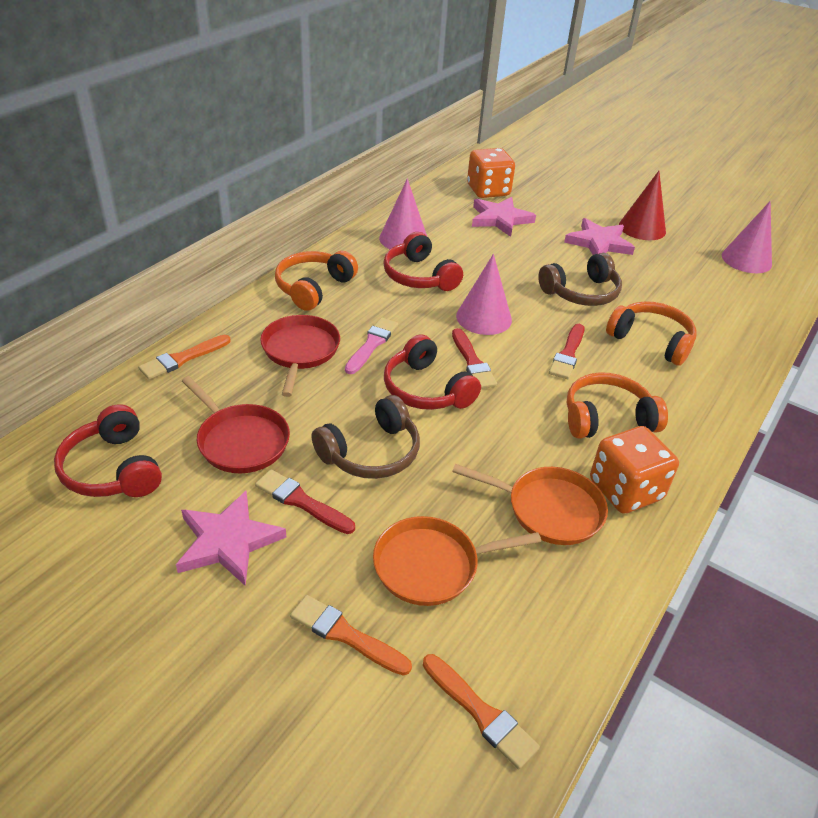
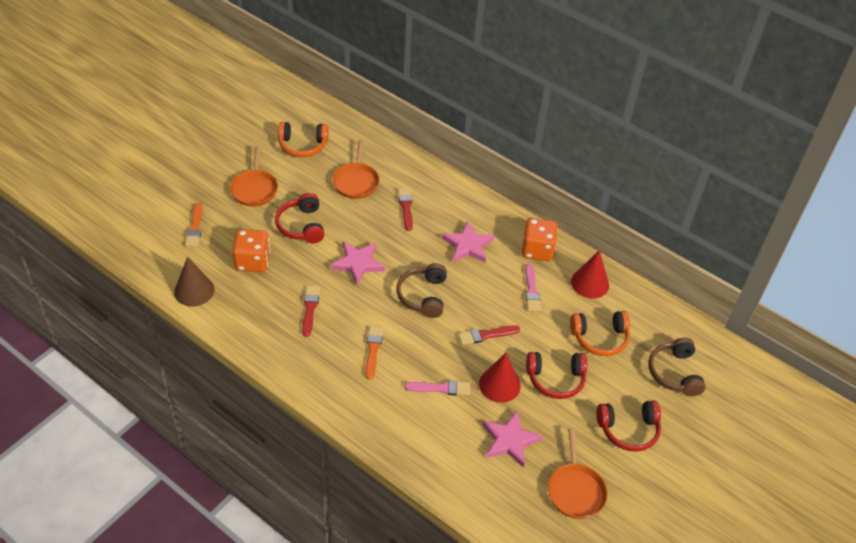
brown cone: 0 -> 1
orange brush: 3 -> 2
orange headphones: 3 -> 2
orange pan: 2 -> 3
pink brush: 1 -> 2
pink cone: 3 -> 0
red cone: 1 -> 2
red pan: 2 -> 0

